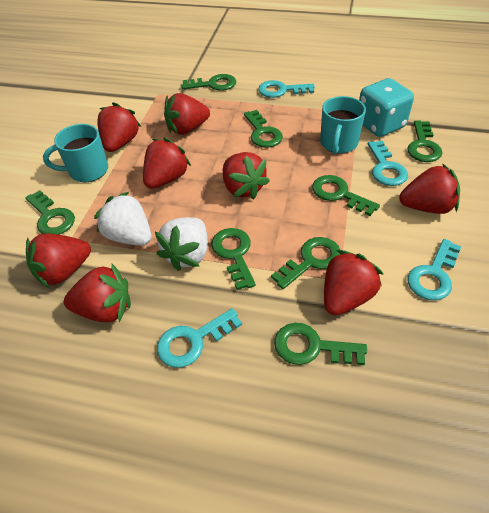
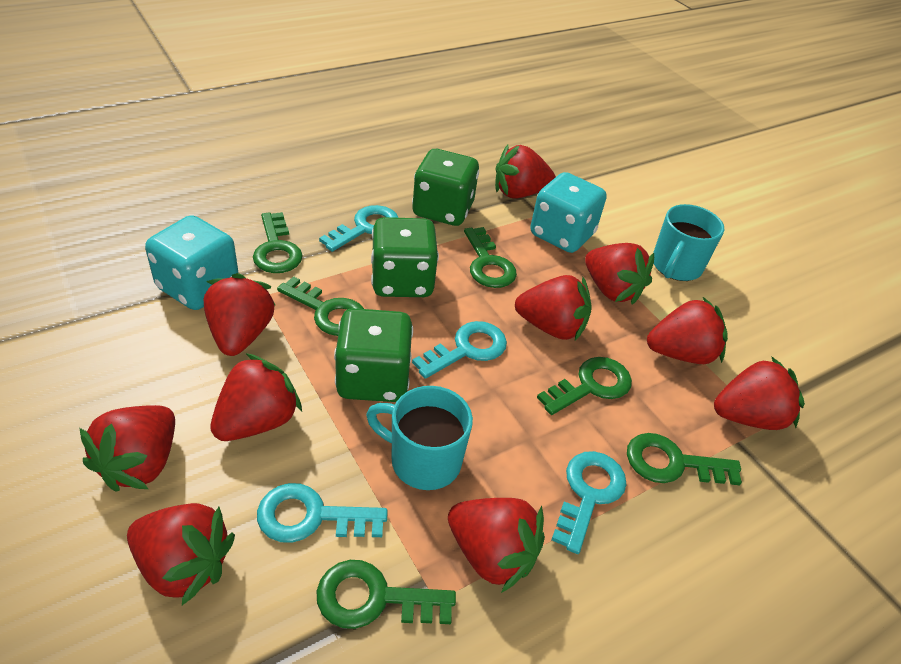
green dice: 0 -> 3
green key: 8 -> 6
red strawberry: 8 -> 10
turquoise dice: 1 -> 2
white strawberry: 2 -> 0

